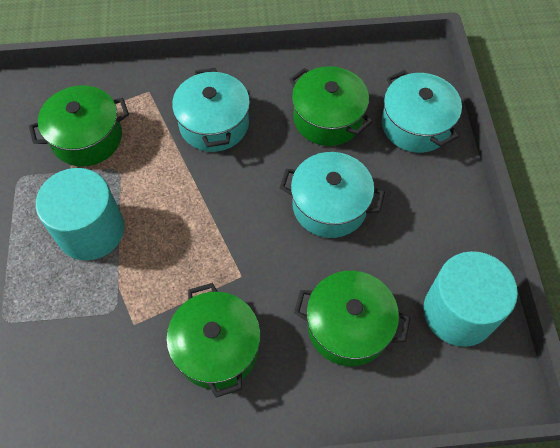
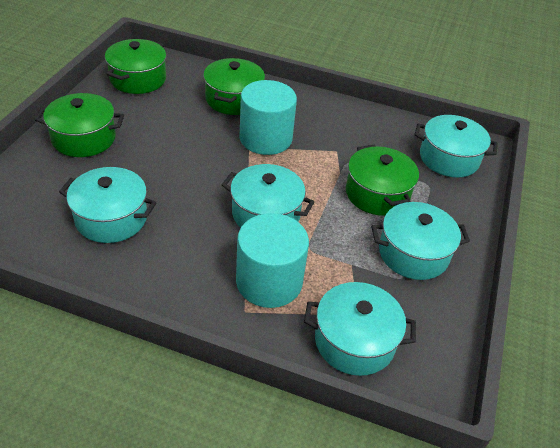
turquoise pot: 3 -> 5

